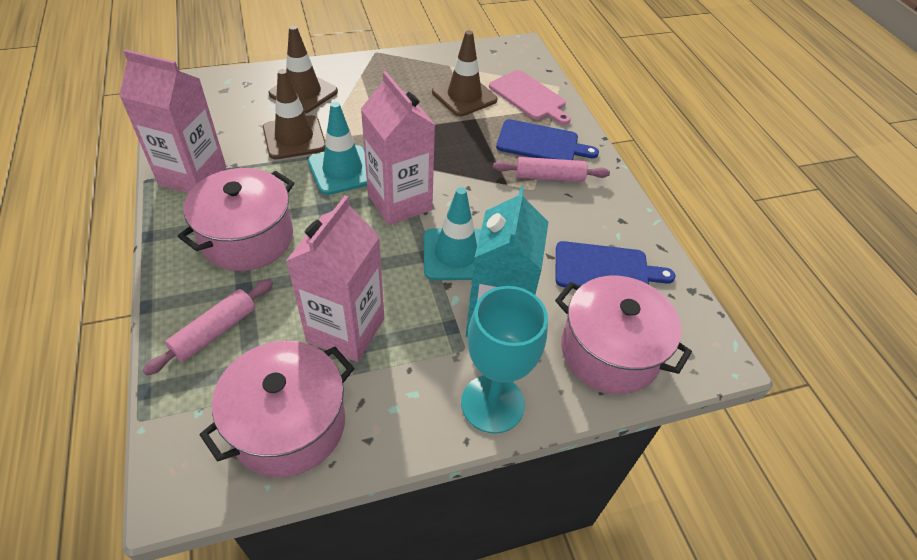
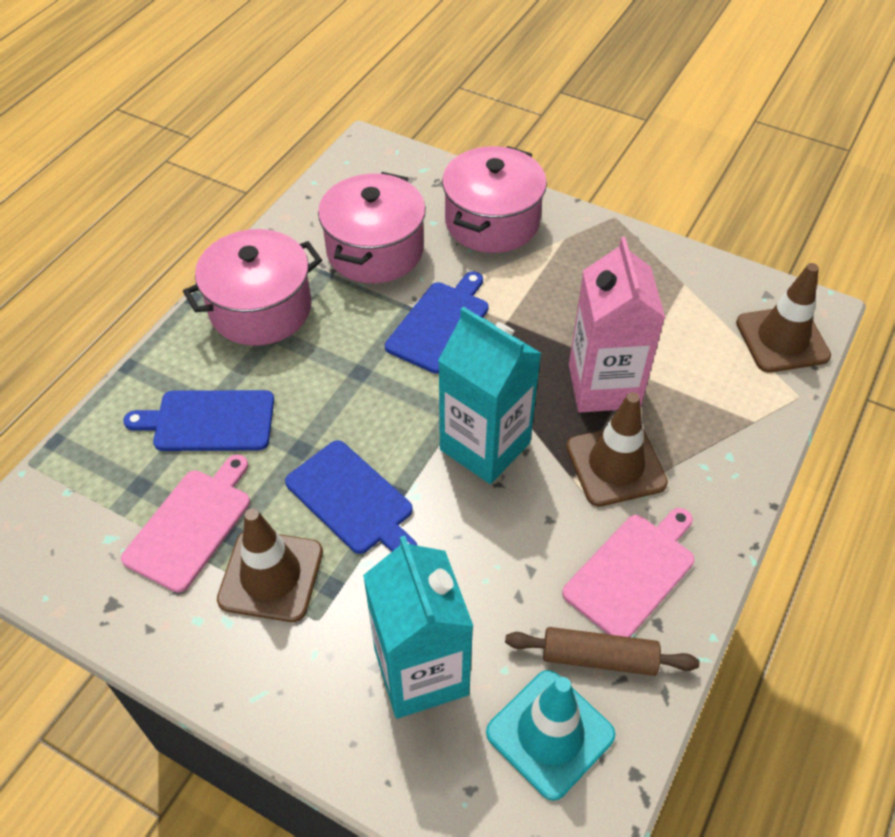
blue cutting board: 2 -> 3
brown rolling pin: 0 -> 1
pink carton: 3 -> 1
pink cutting board: 1 -> 2
pink rolling pin: 2 -> 0
turquoise carton: 1 -> 2
turquoise goblet: 1 -> 0
turquoise traffic cone: 2 -> 1

